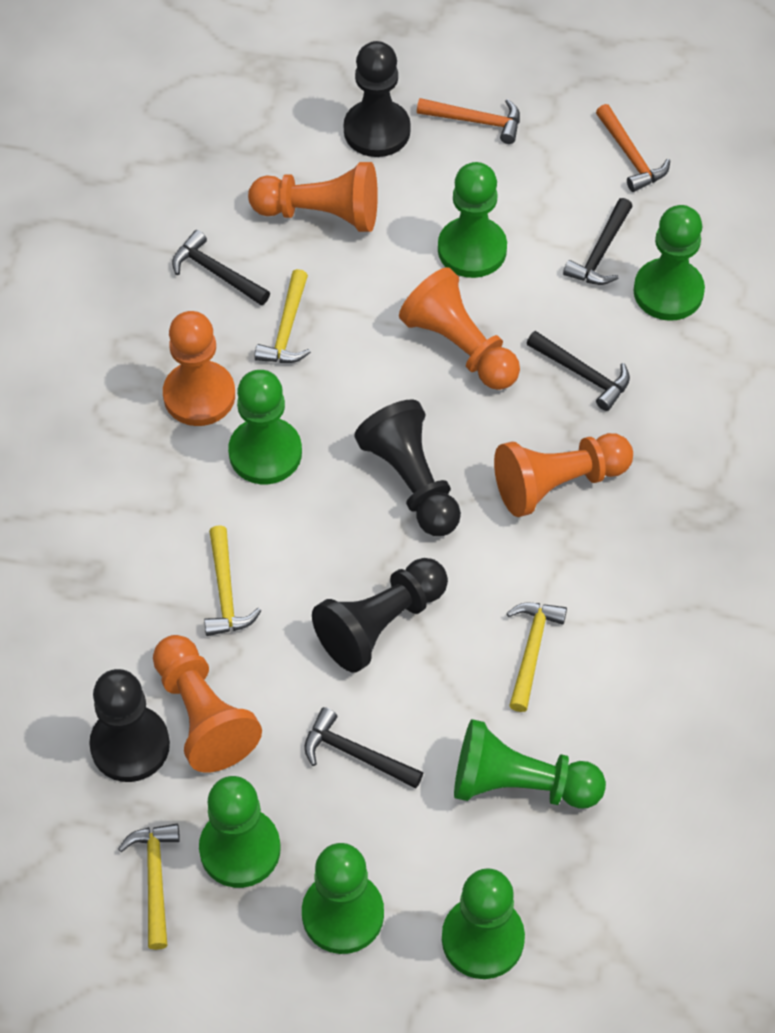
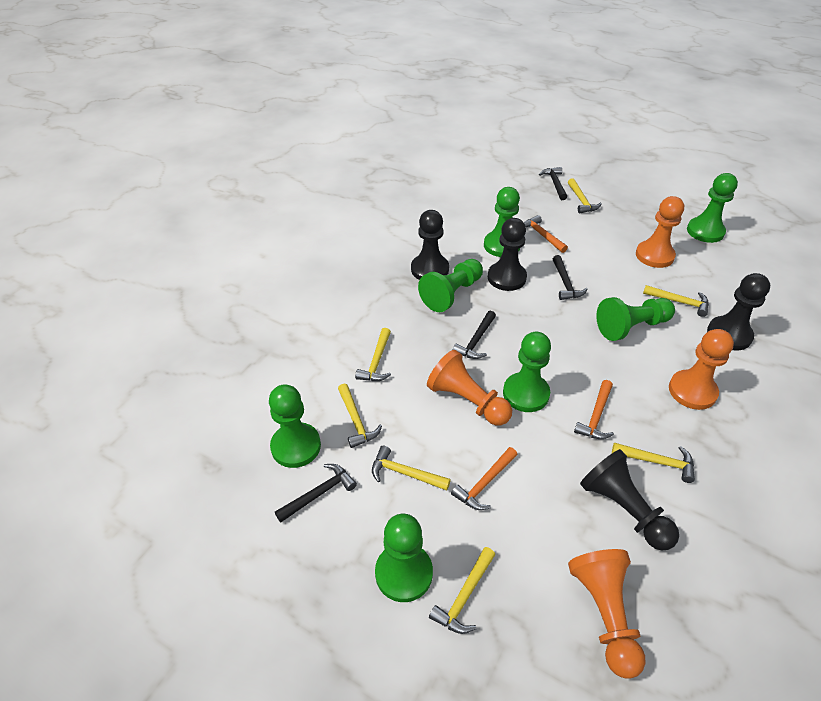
orange hammer: 2 -> 3
orange pawn: 5 -> 4
yellow hammer: 4 -> 7

